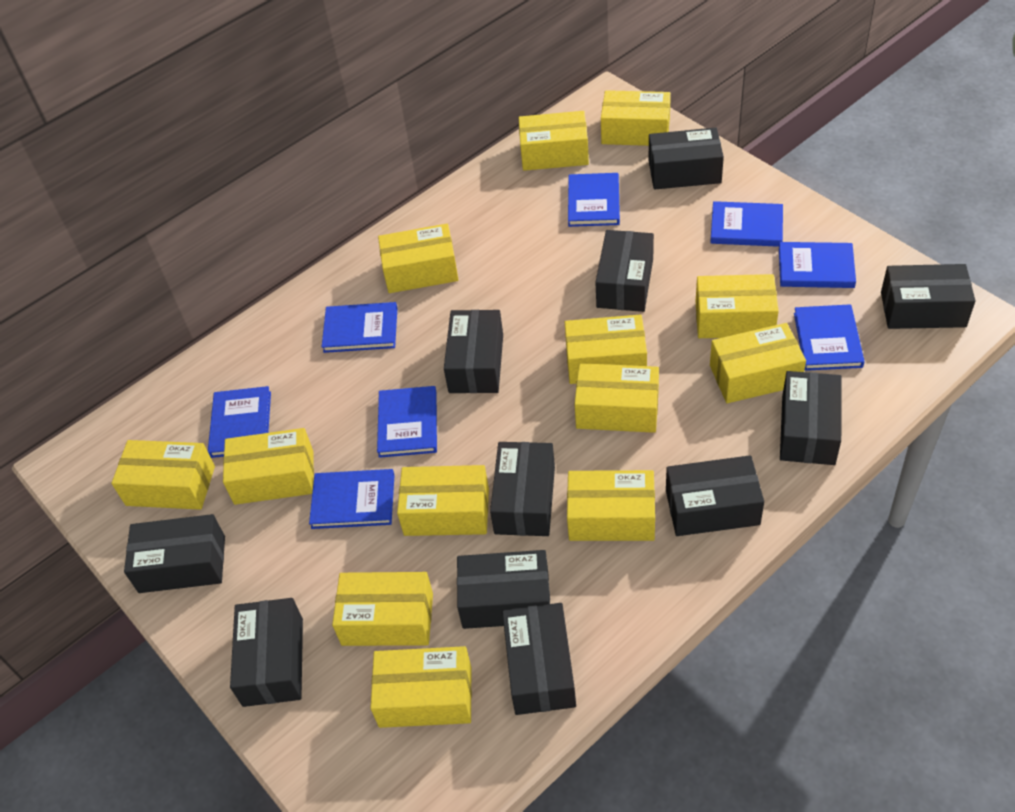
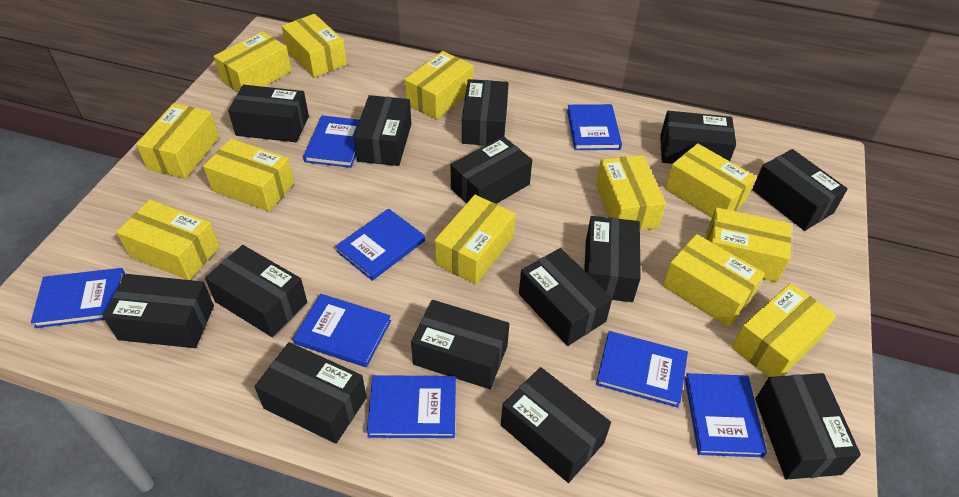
black box: 11 -> 14
yellow box: 13 -> 12

